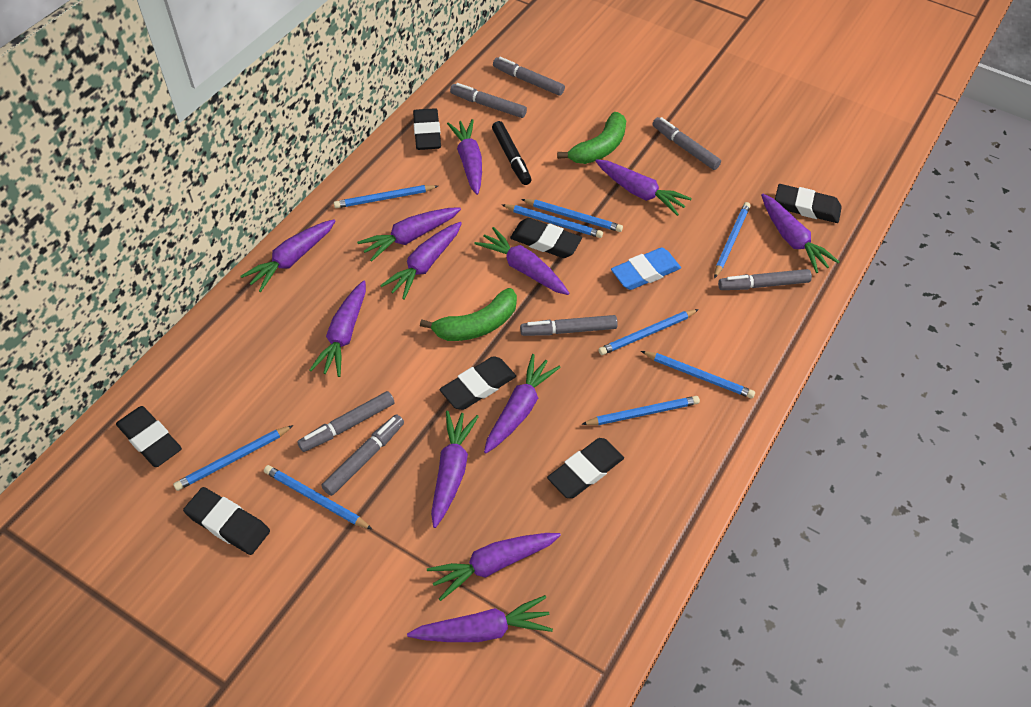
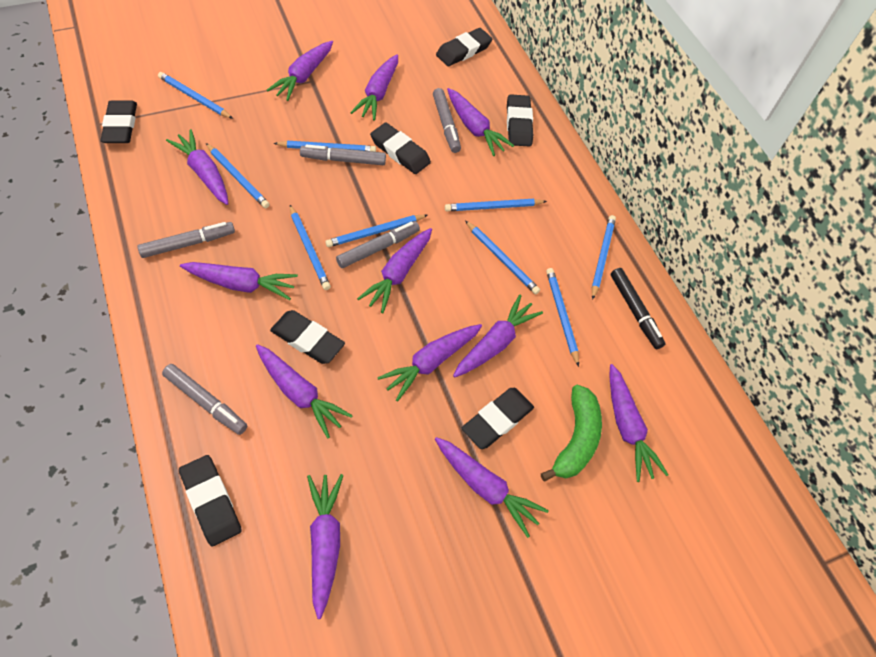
blue eraser: 1 -> 0
green banana: 2 -> 1
grey marker: 7 -> 5

